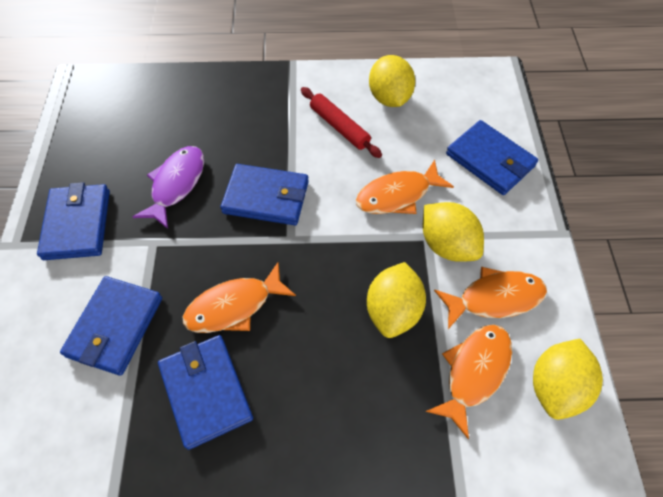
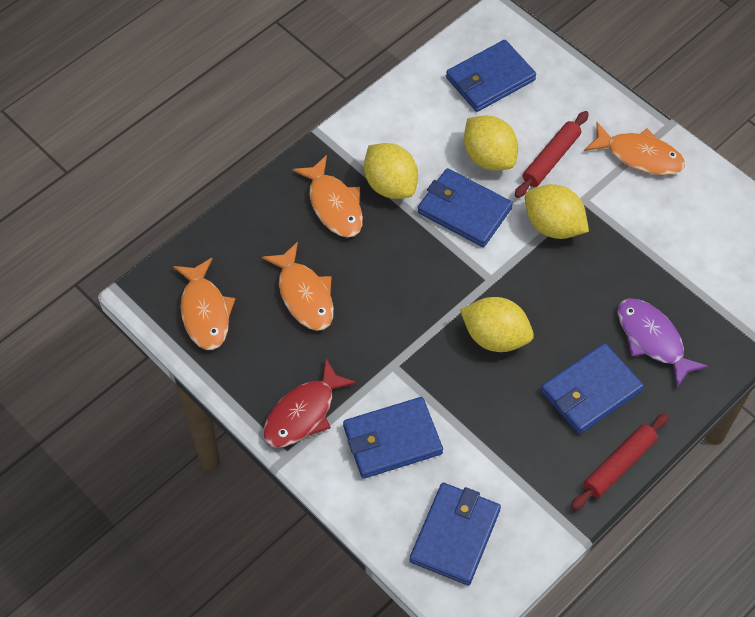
red fish: 0 -> 1
red rolling pin: 1 -> 2

